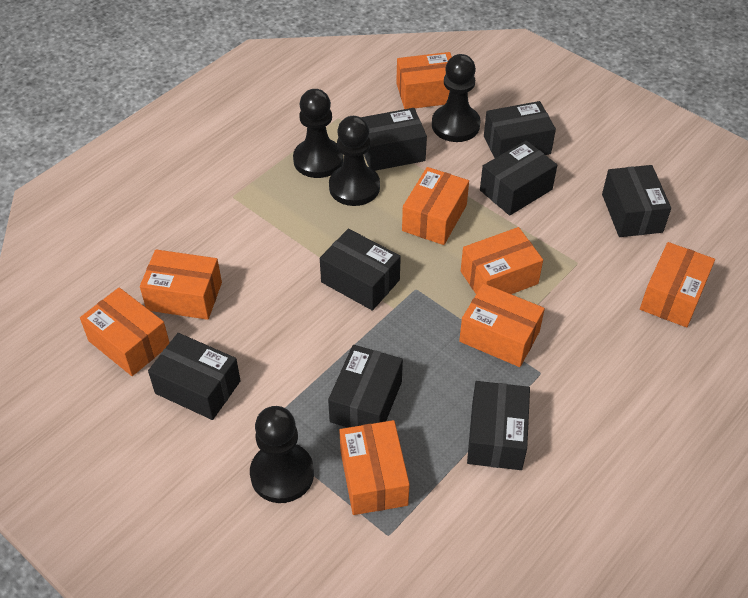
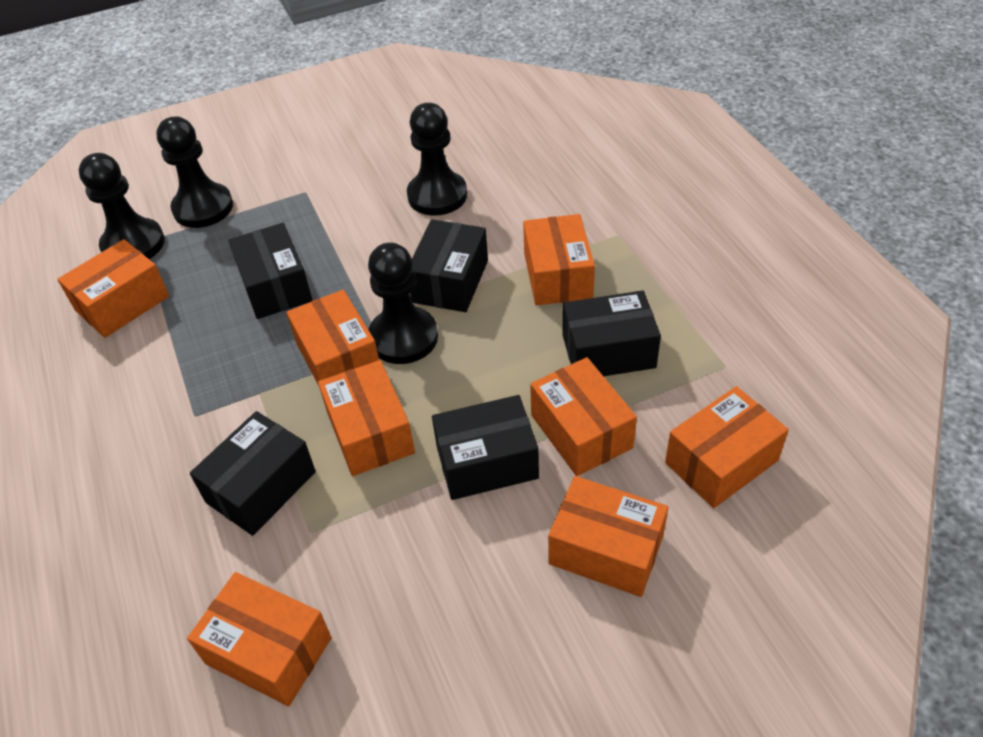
black box: 8 -> 5

